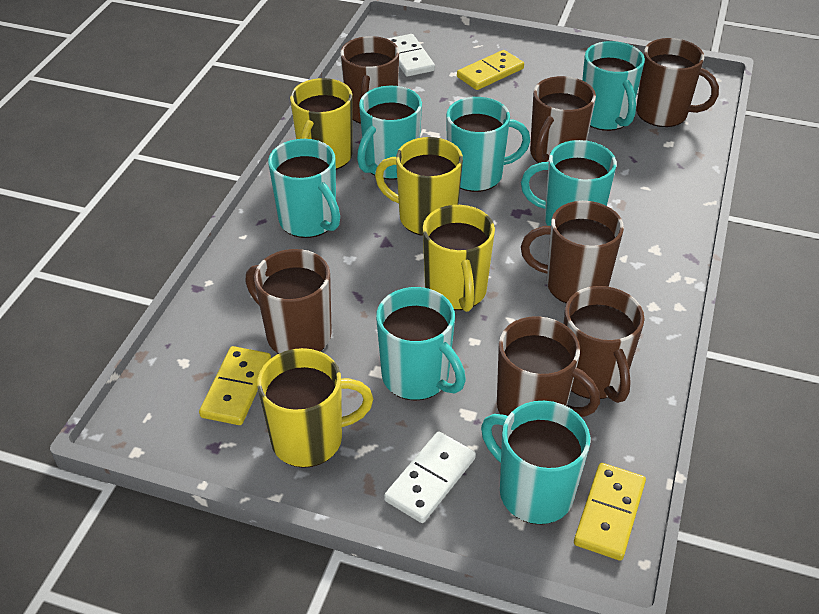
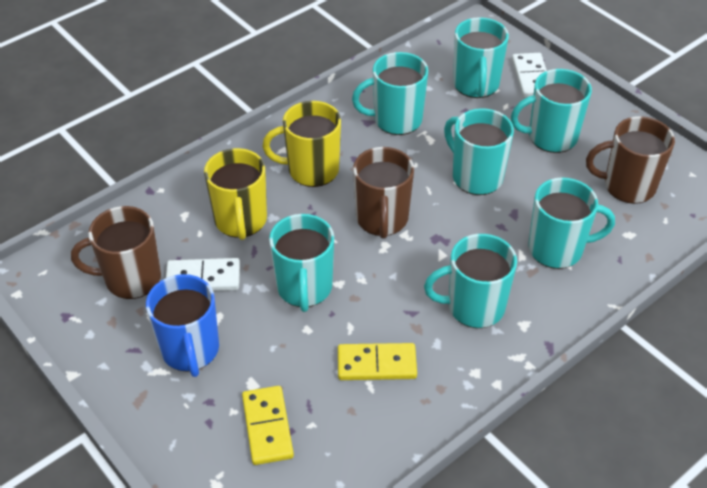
blue mug: 0 -> 1
brown mug: 7 -> 3
yellow domino: 3 -> 2
yellow mug: 4 -> 2

